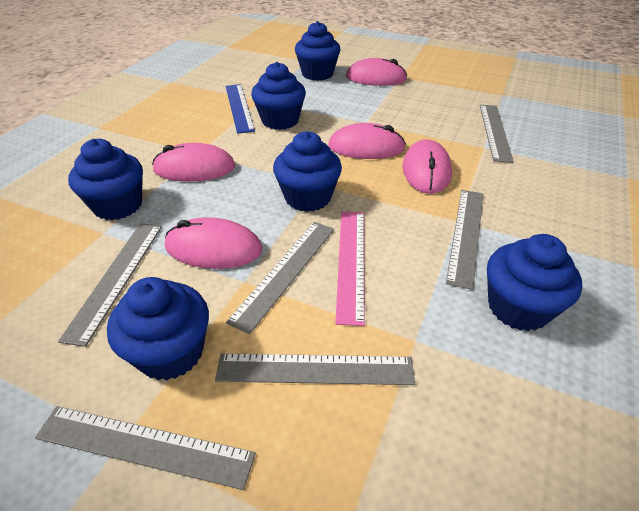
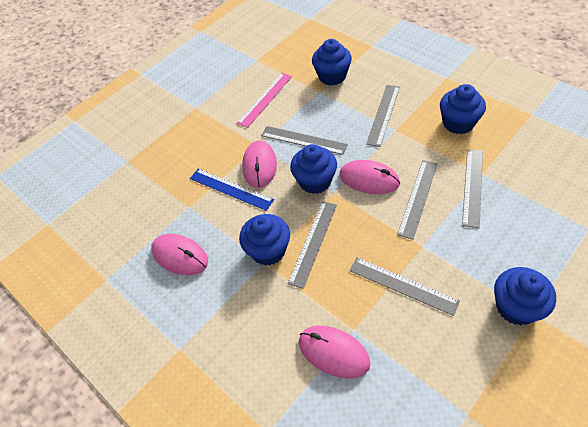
blue cupcake: 6 -> 5
pink mouse: 5 -> 4

